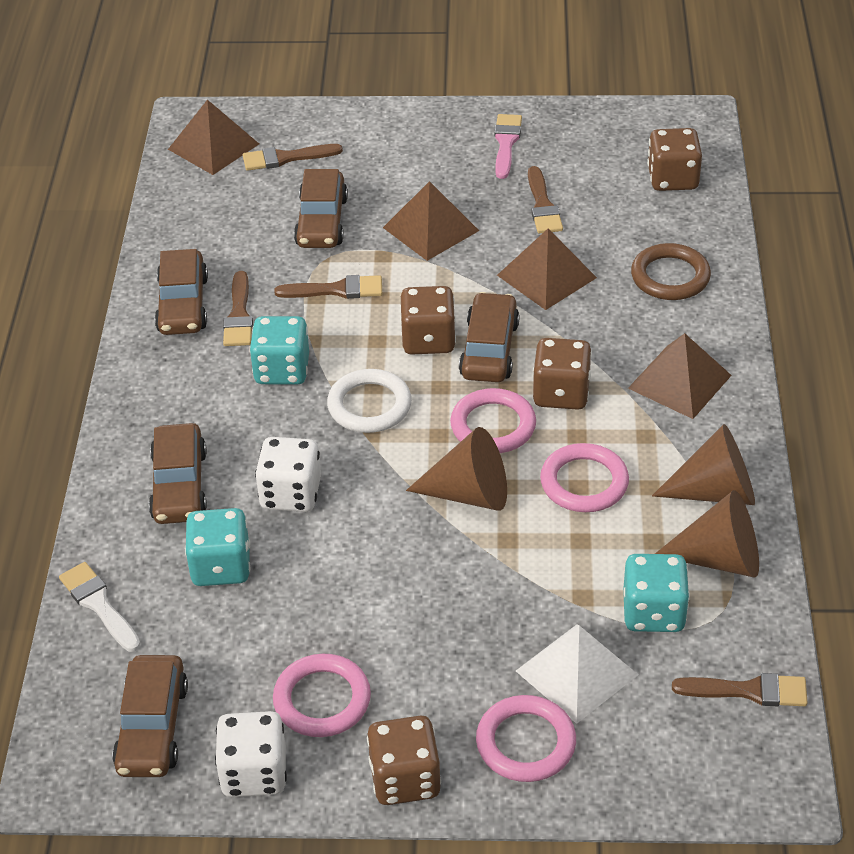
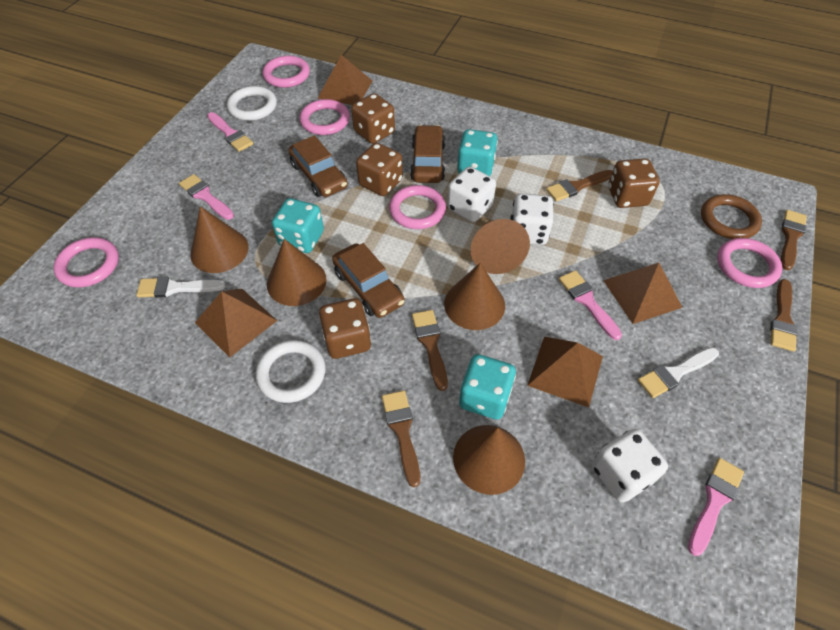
brown car: 5 -> 3
brown cone: 3 -> 5
pink brush: 1 -> 4
pink ring: 4 -> 5
white brush: 1 -> 2
white dice: 2 -> 3
white pyramid: 1 -> 0
white ring: 1 -> 2

